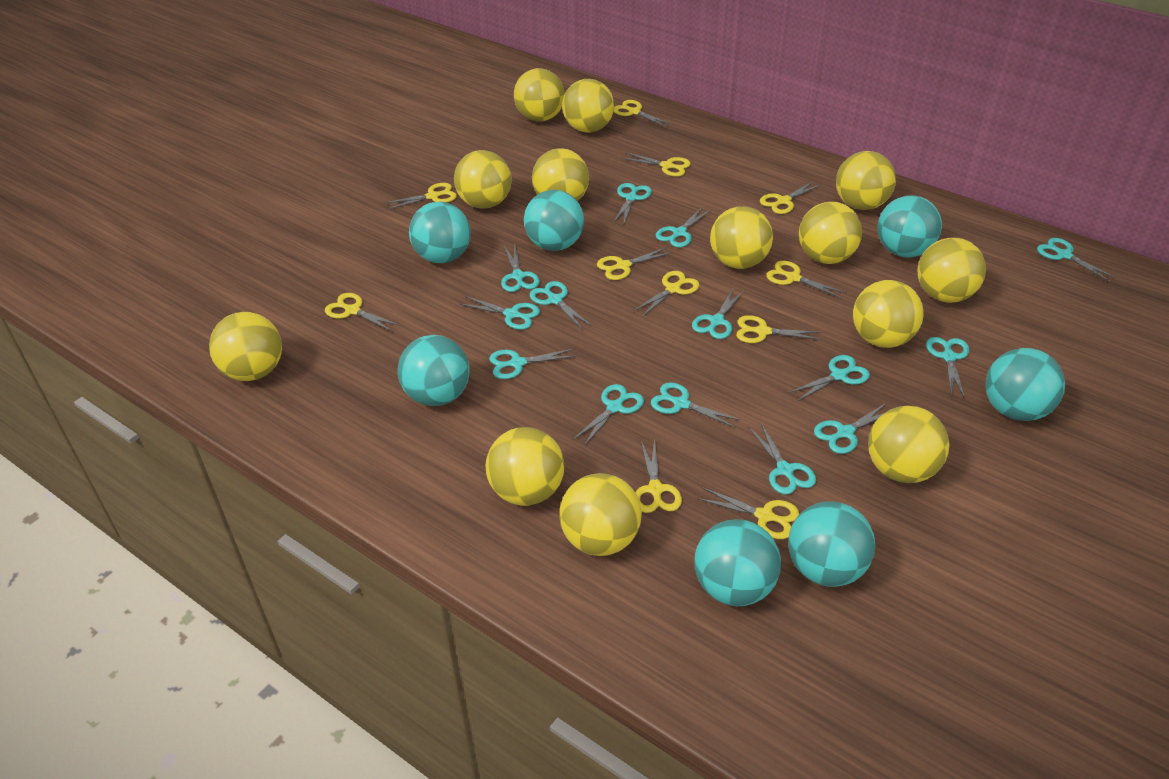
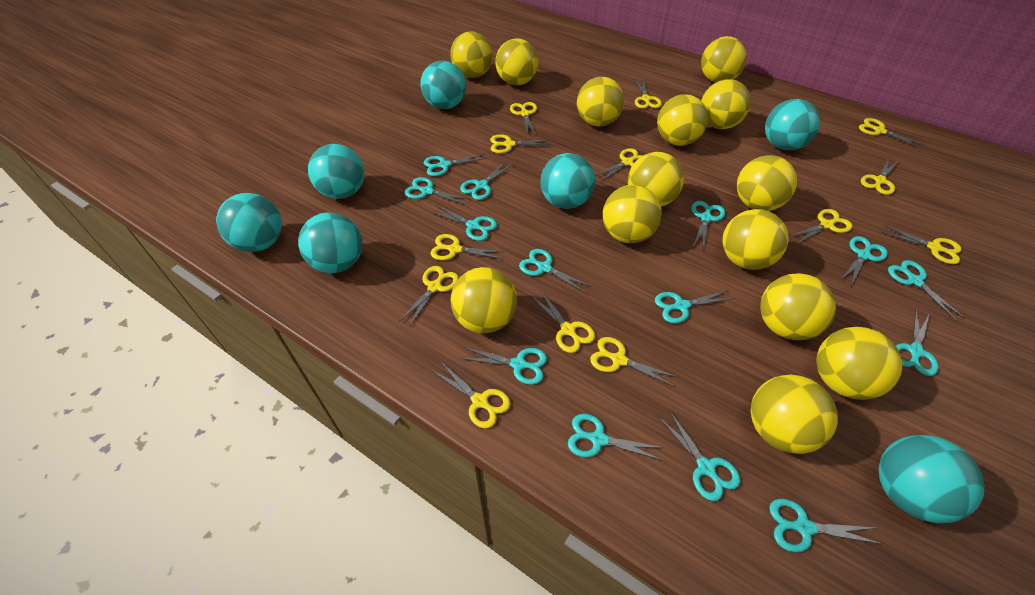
yellow ball: 13 -> 14
yellow scissors: 11 -> 13

